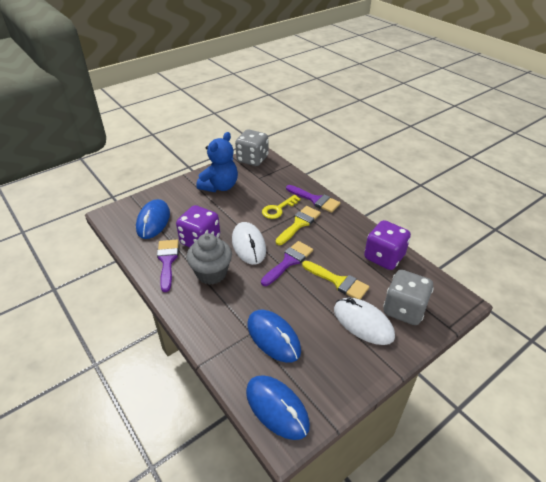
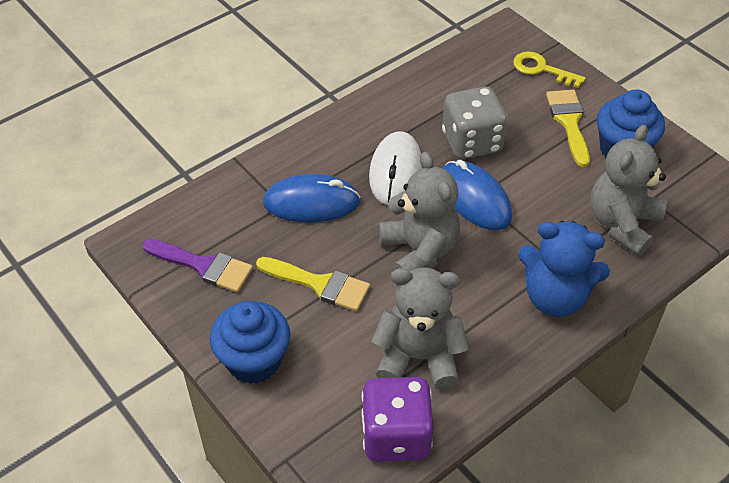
blue cupcake: 0 -> 2
blue mouse: 3 -> 2
grey cupcake: 1 -> 0
grey dice: 2 -> 1
grey teddy bear: 0 -> 3
purple brush: 3 -> 1
purple dice: 2 -> 1
white mouse: 2 -> 1

